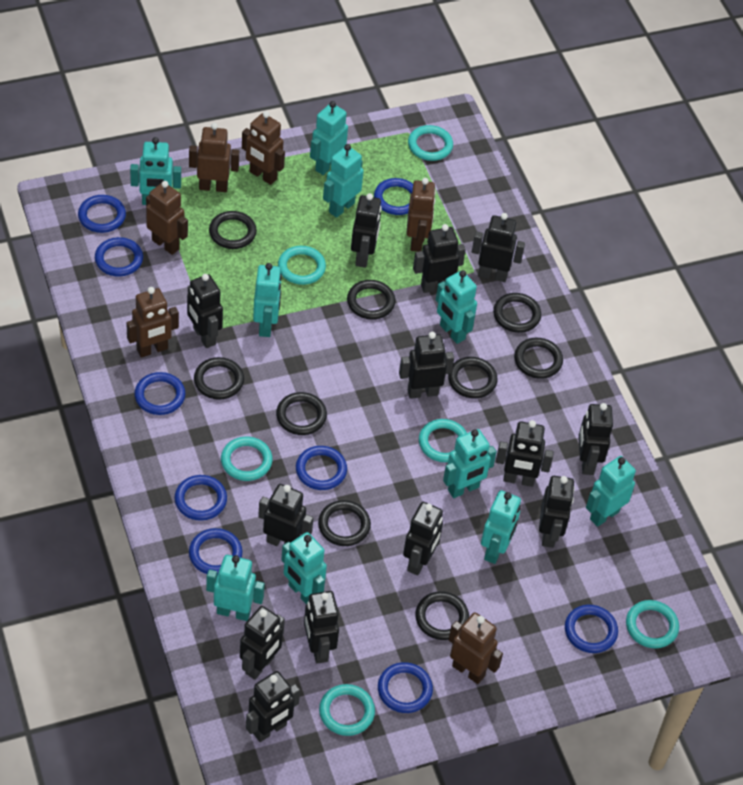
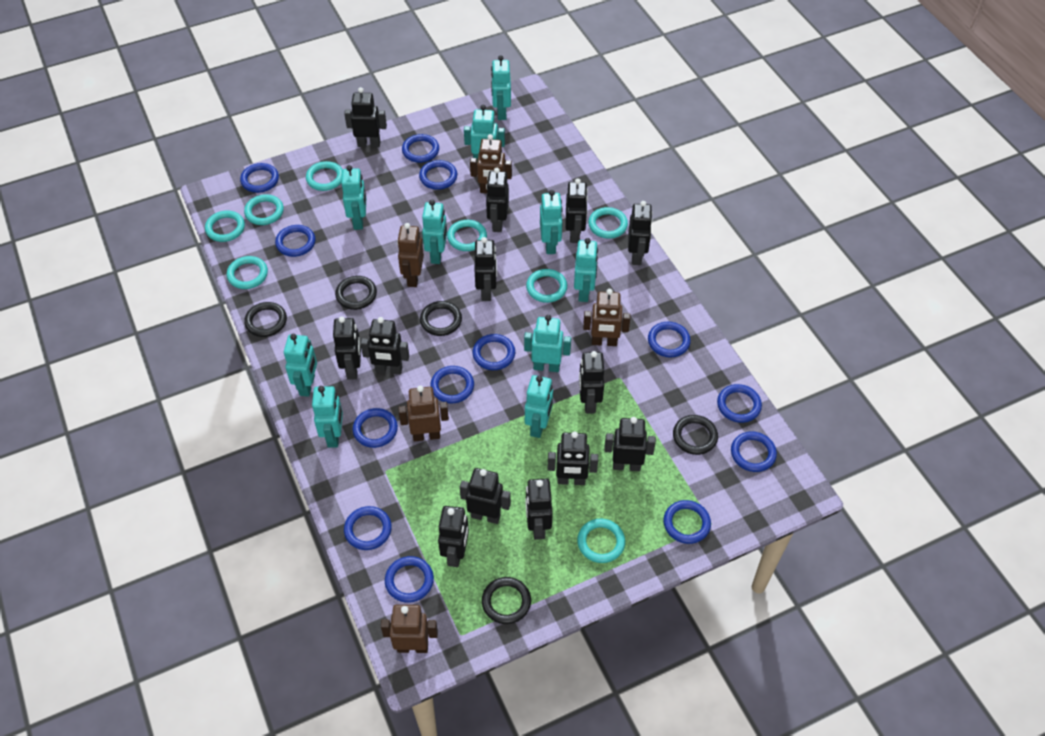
black ring: 9 -> 5
blue ring: 9 -> 13
brown robot: 6 -> 5
turquoise ring: 6 -> 8

